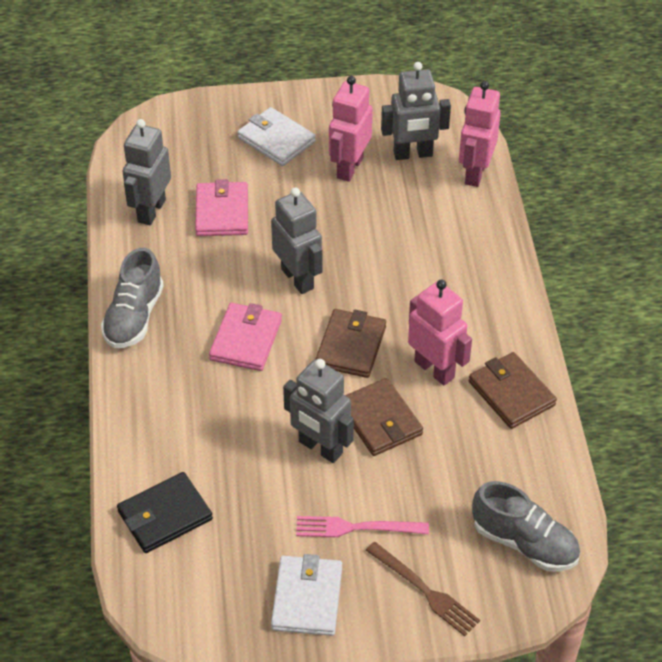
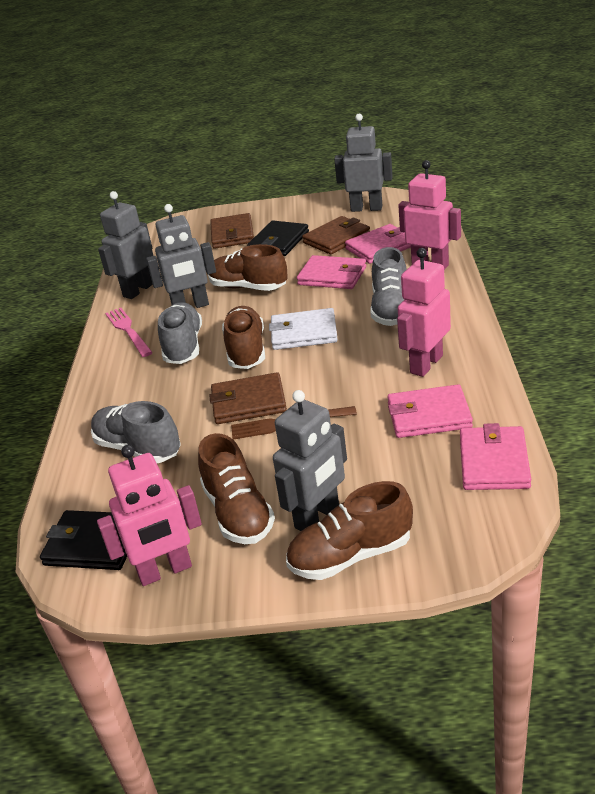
black wallet: 1 -> 2
brown shoe: 0 -> 4
grey shoe: 2 -> 3
pink wallet: 2 -> 4
white wallet: 2 -> 1

